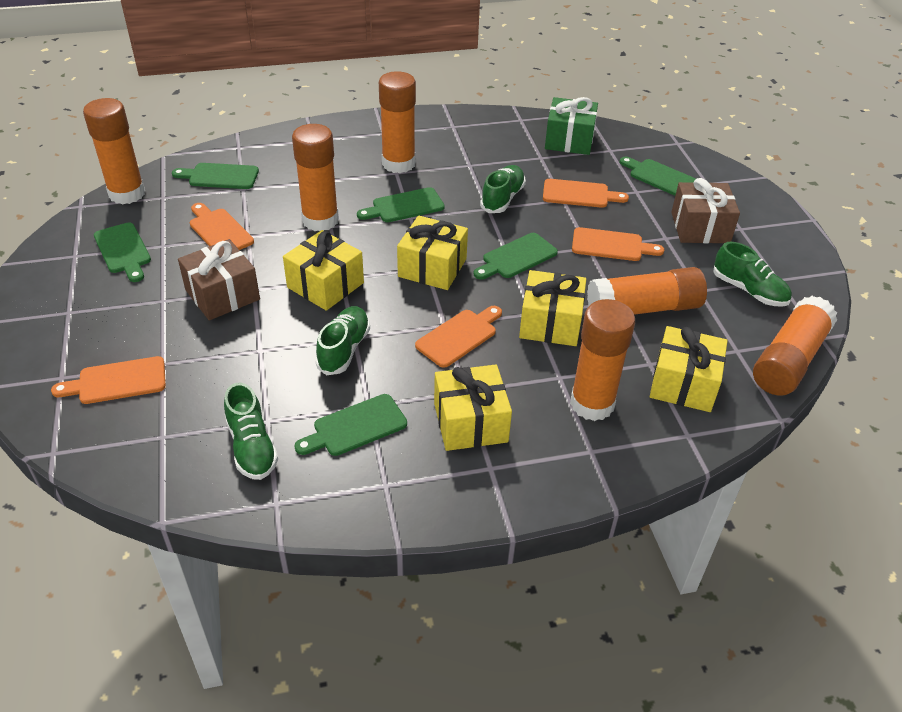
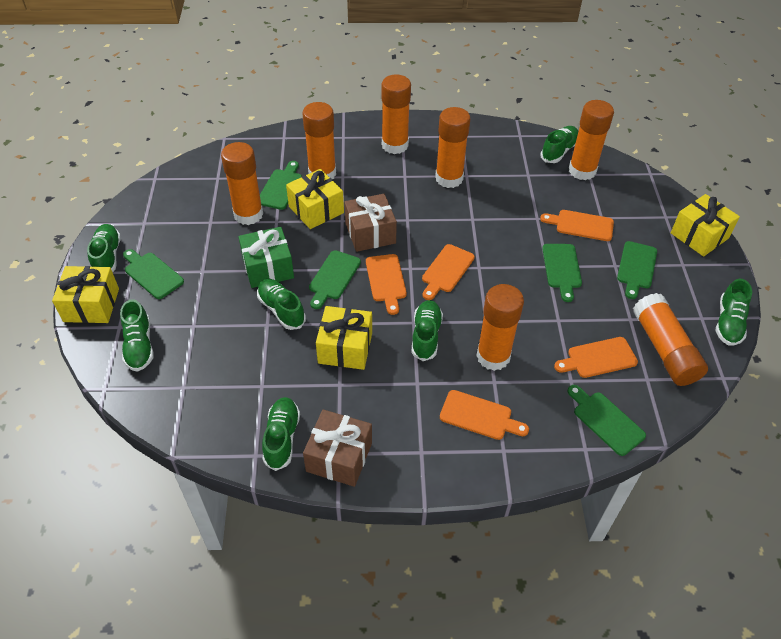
green shoe: 4 -> 7
orange glue stick: 6 -> 7
yellow gift: 5 -> 4

